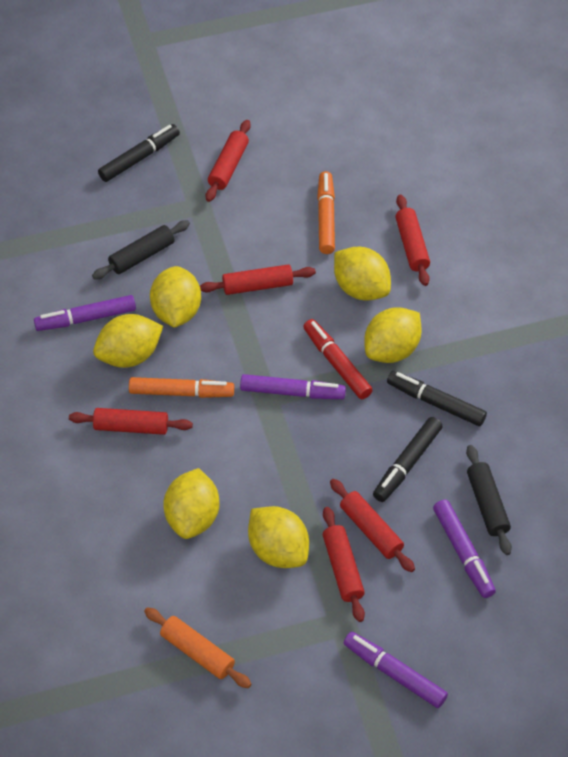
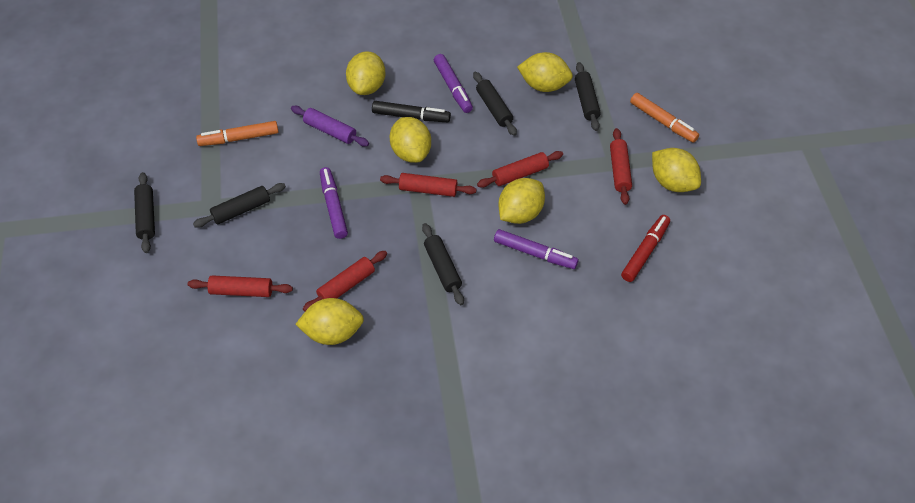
black marker: 3 -> 1
black rolling pin: 2 -> 5
orange rolling pin: 1 -> 0
purple marker: 4 -> 3
purple rolling pin: 0 -> 1
red rolling pin: 6 -> 5

